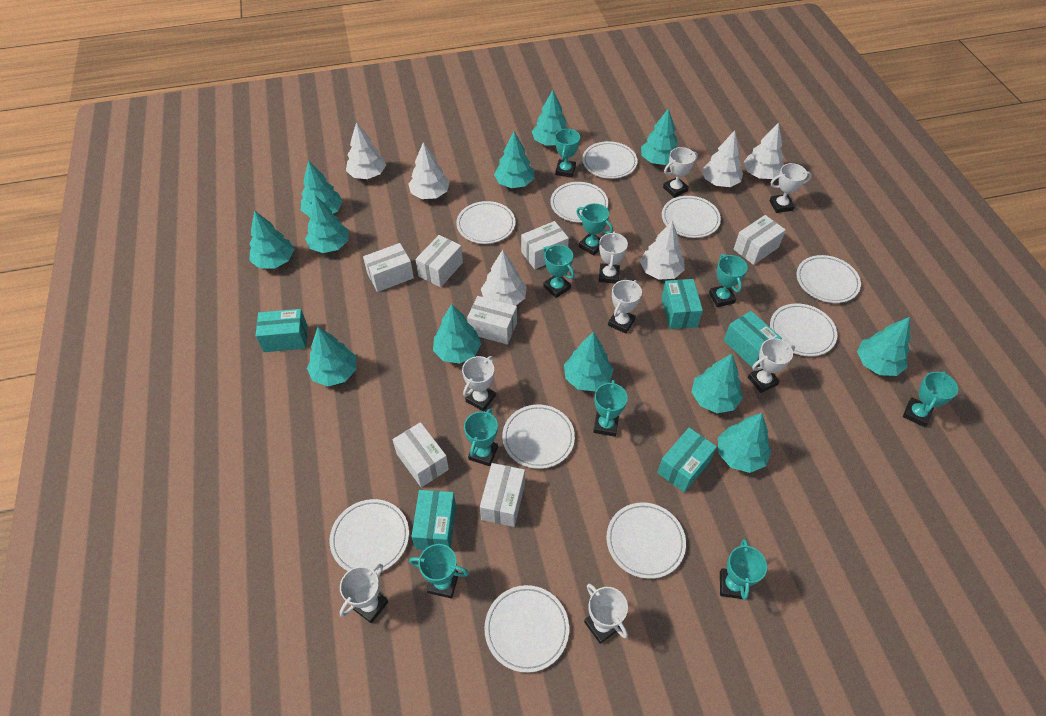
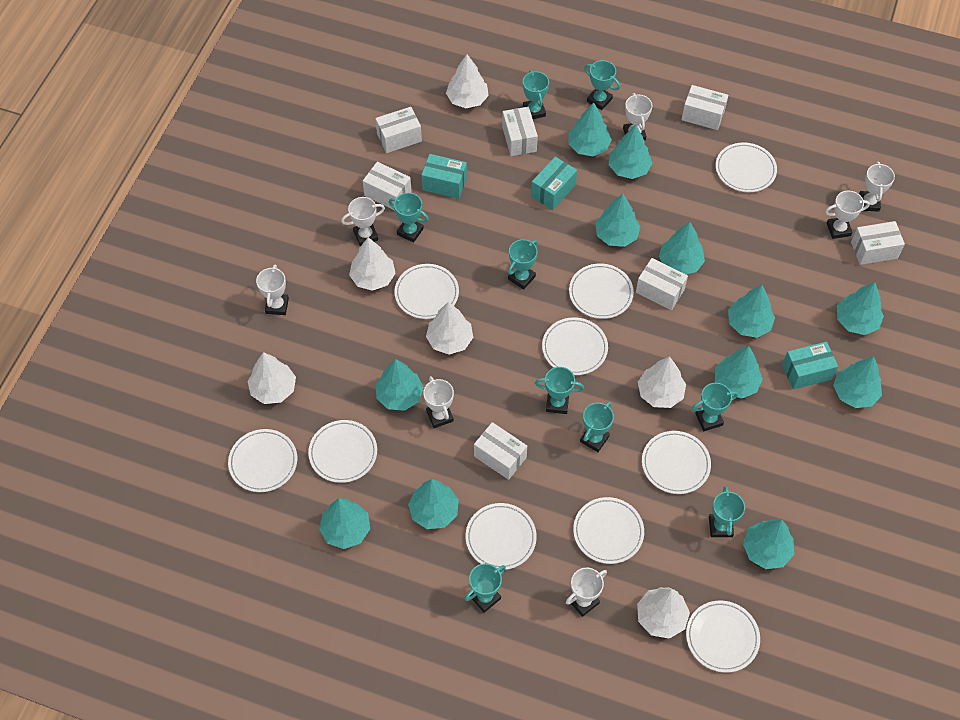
turquoise box: 5 -> 3
white trophy: 8 -> 7

